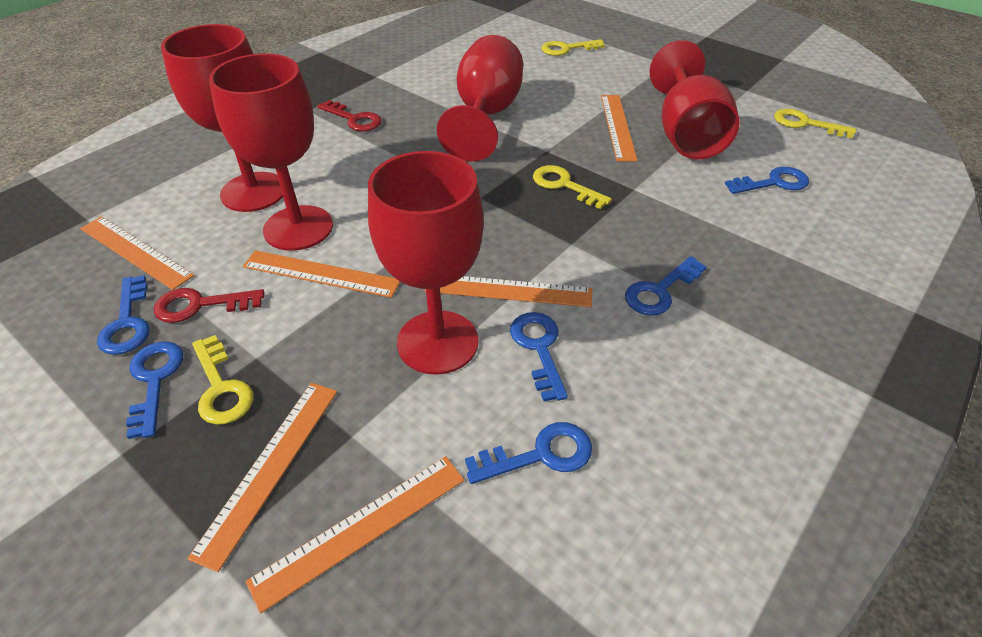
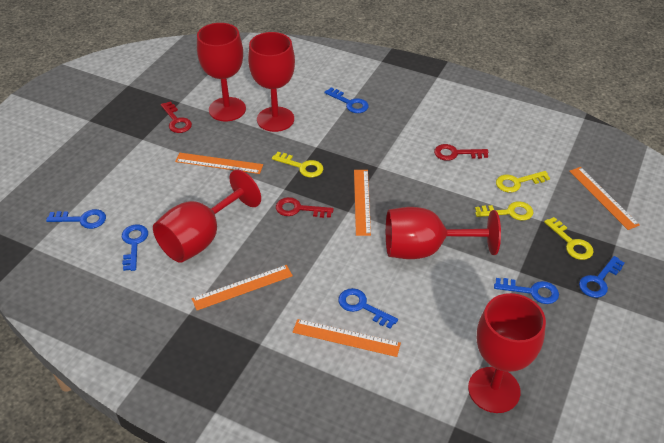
orange ruler: 6 -> 5
red key: 2 -> 3

